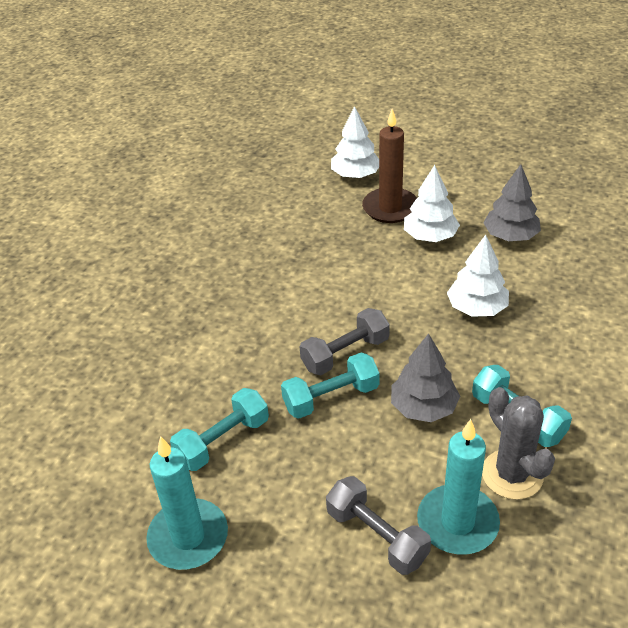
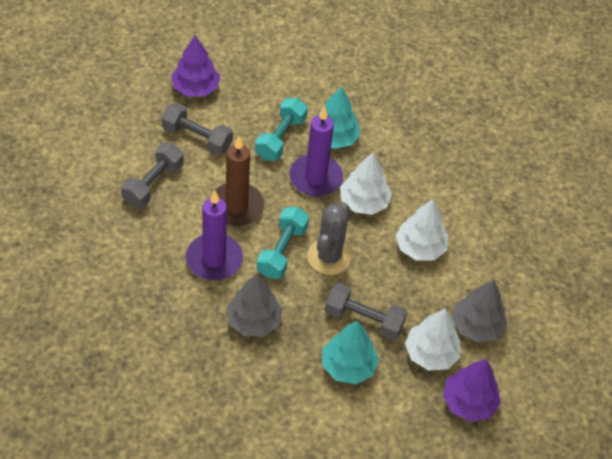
grey dumbbell: 2 -> 3
purple candle: 0 -> 2
purple tree: 0 -> 2
turquoise candle: 2 -> 0
turquoise dumbbell: 3 -> 2
turquoise tree: 0 -> 2

